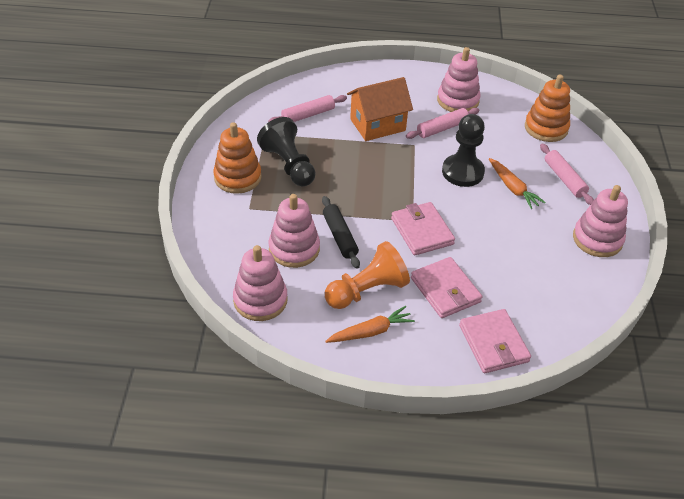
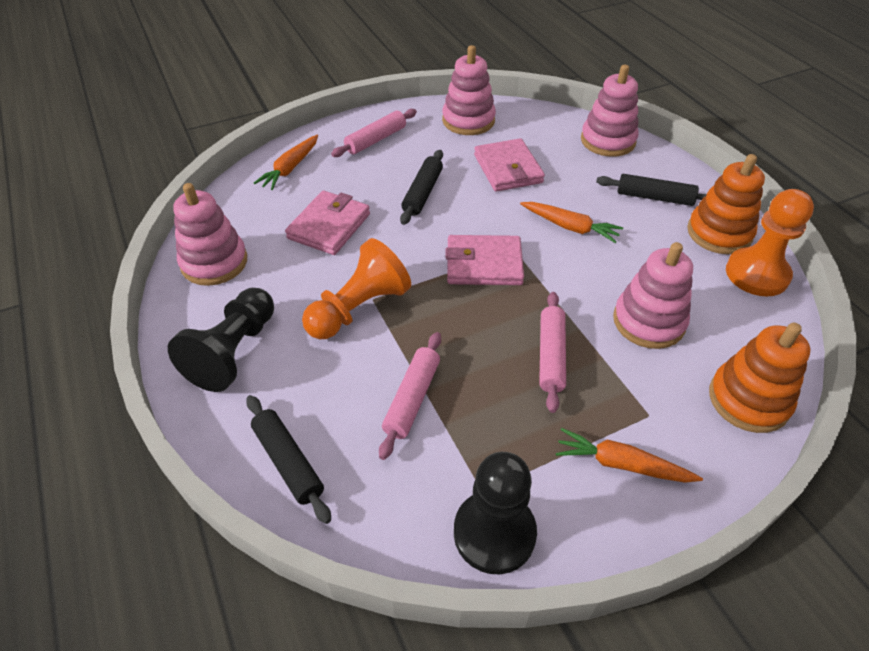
black rolling pin: 1 -> 3
orange carrot: 2 -> 3
orange house: 1 -> 0
orange pawn: 1 -> 2

